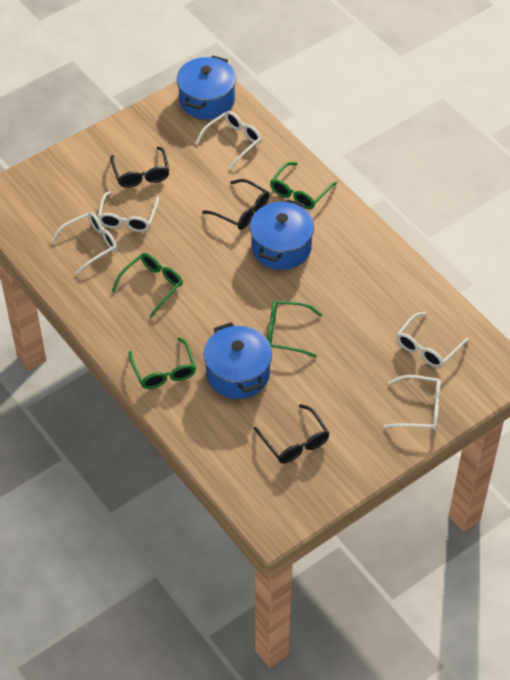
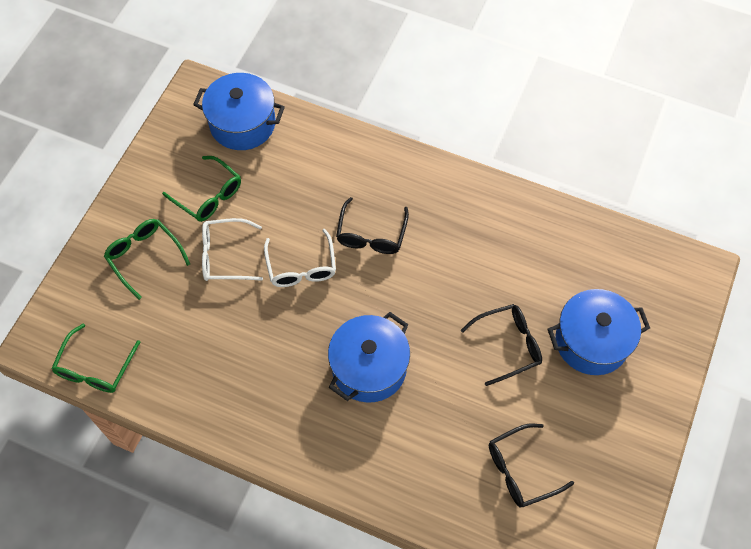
green glasses: 4 -> 3
white glasses: 5 -> 2

